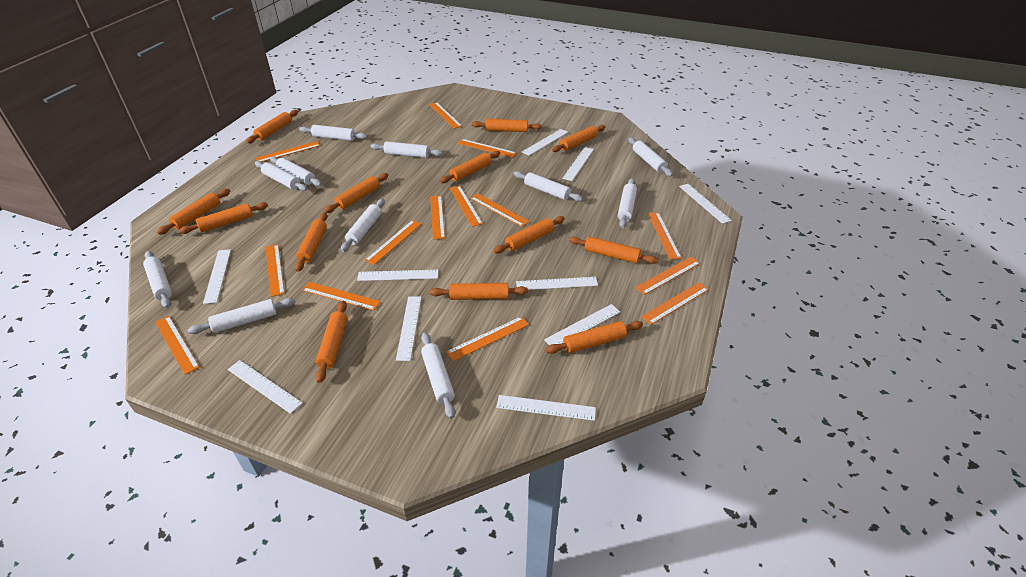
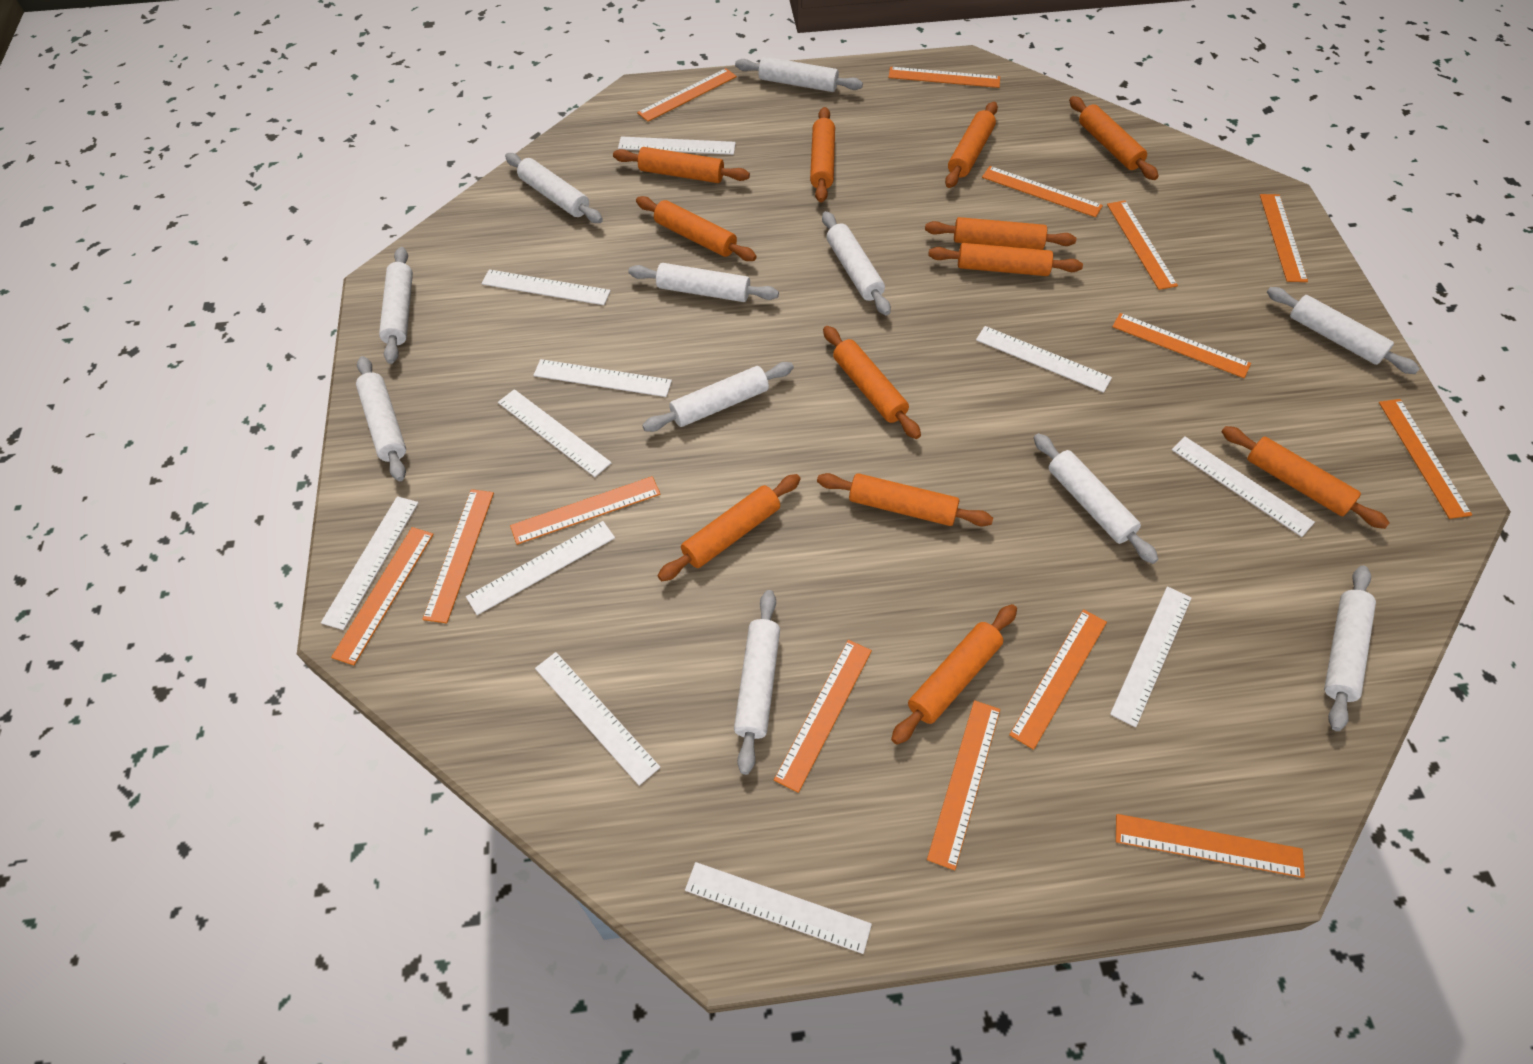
orange rolling pin: 13 -> 12
white ruler: 10 -> 11

